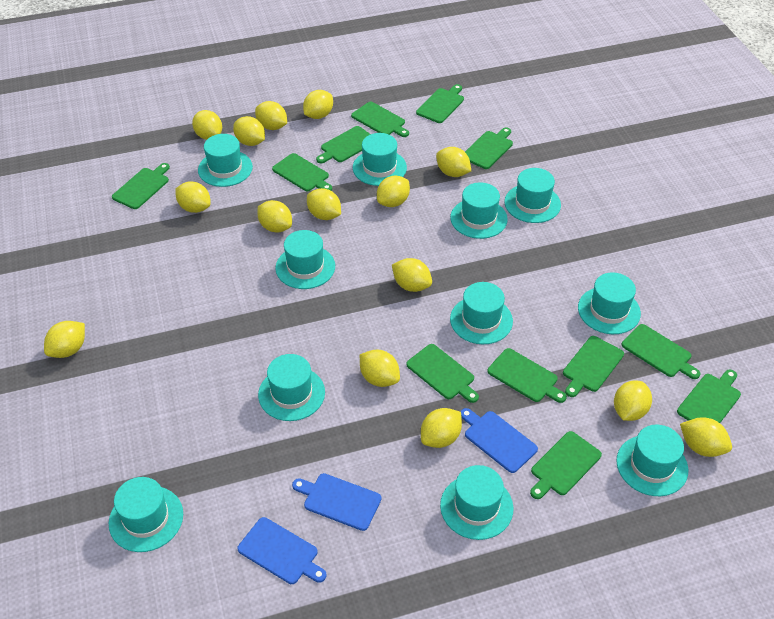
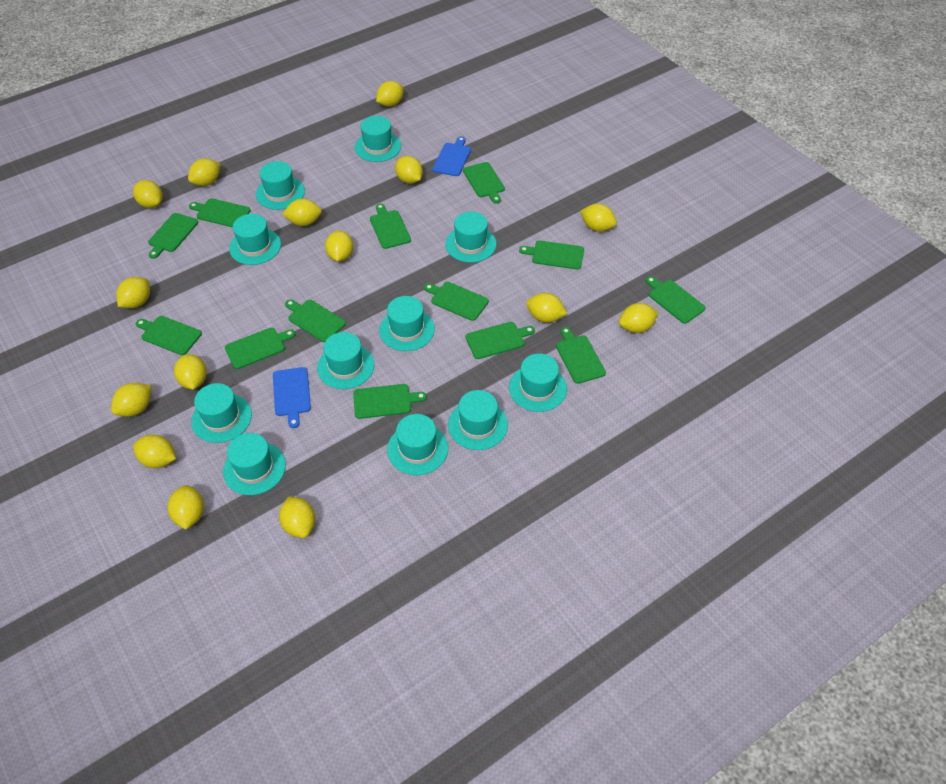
blue cutting board: 3 -> 2
green cutting board: 12 -> 13

